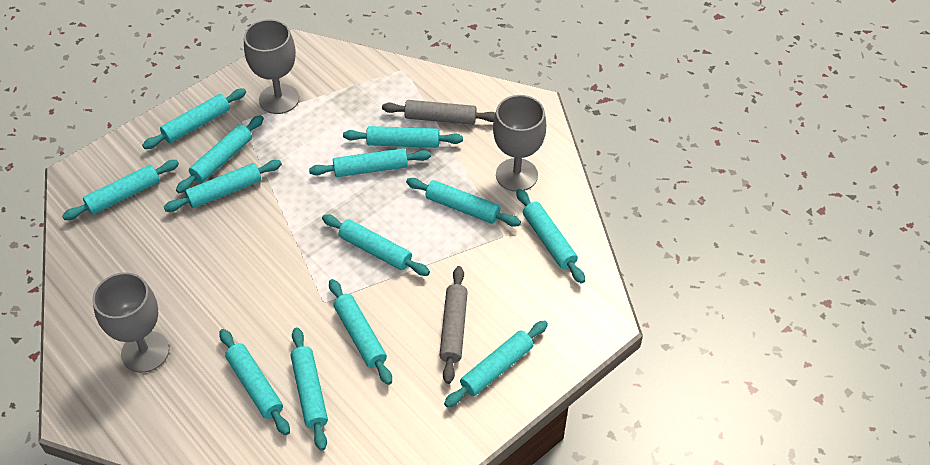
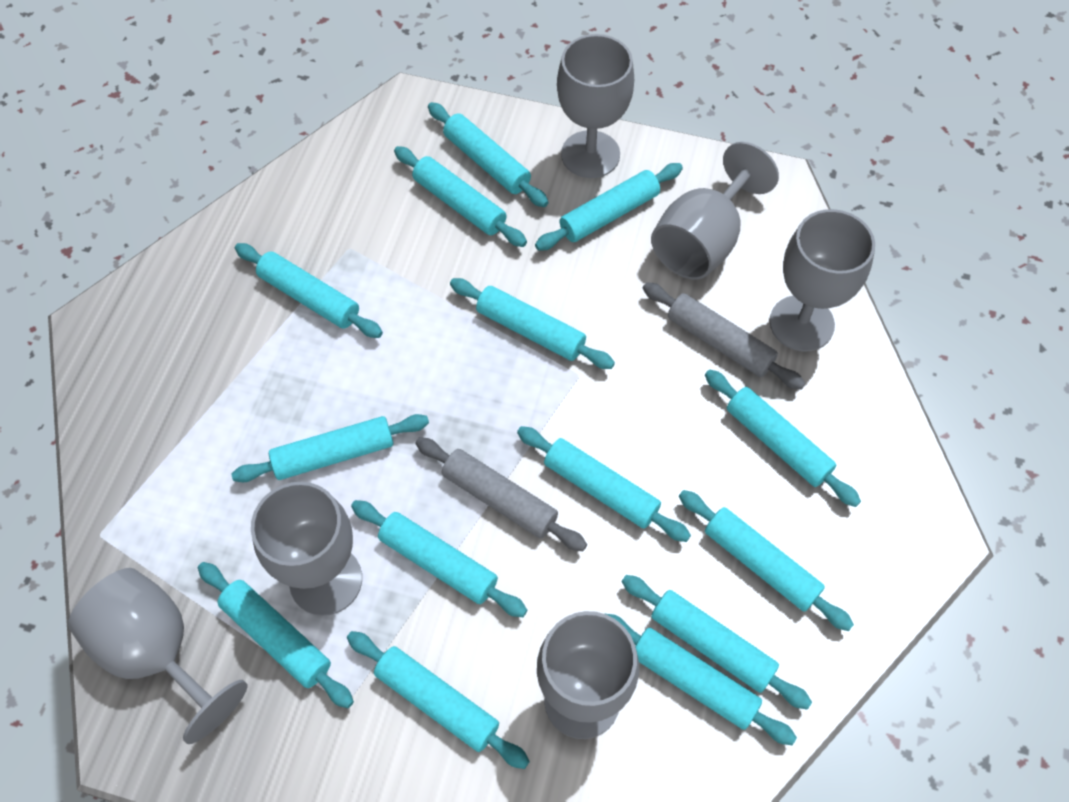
grey goblet: 3 -> 6
turquoise rolling pin: 13 -> 14

